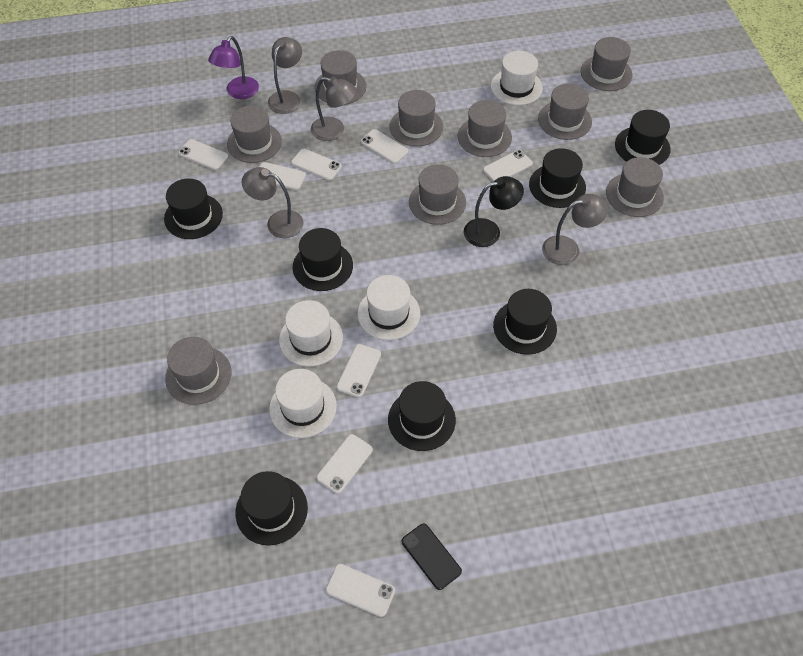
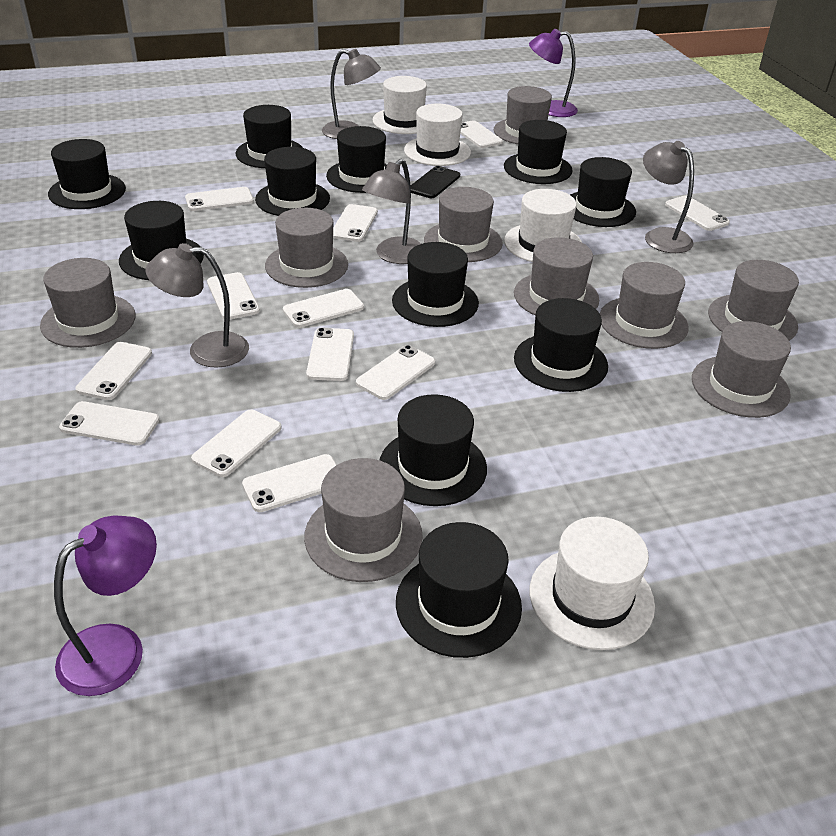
black hat: 7 -> 11
black lamp: 1 -> 0
purple lamp: 1 -> 2
white phone: 8 -> 12

